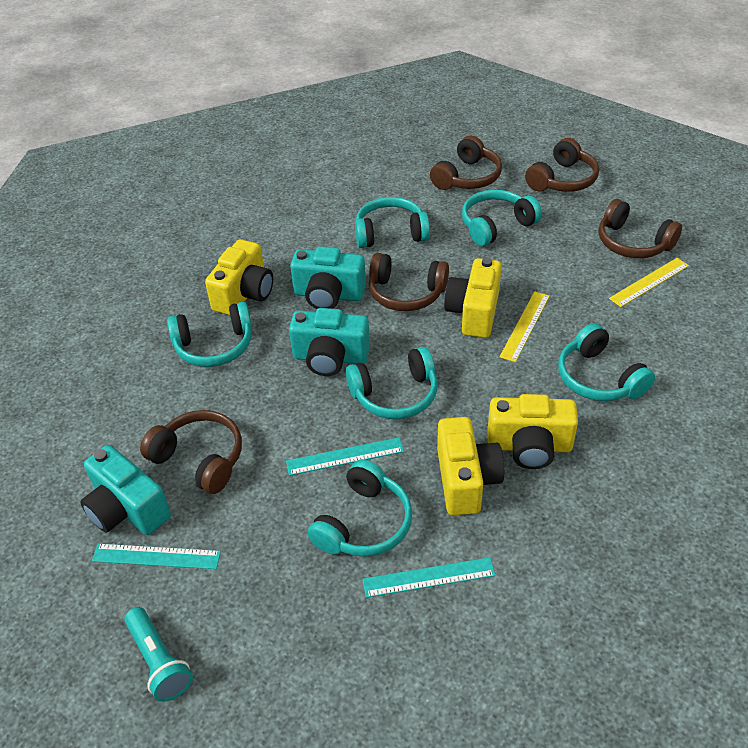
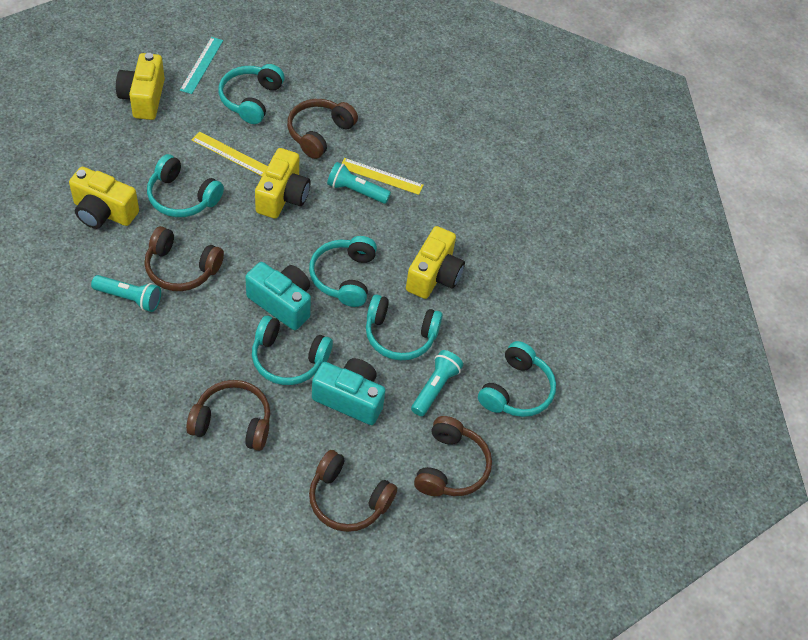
turquoise camera: 3 -> 2
turquoise flashlight: 1 -> 3
turquoise ruler: 3 -> 1

